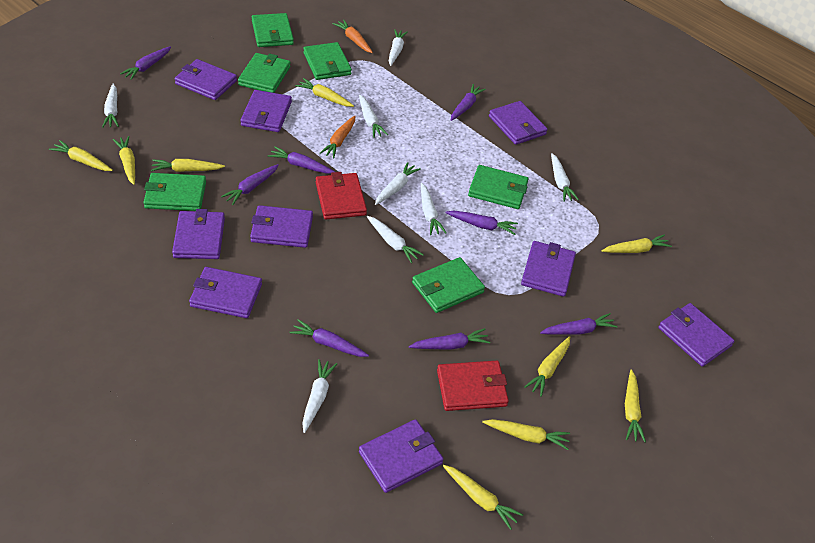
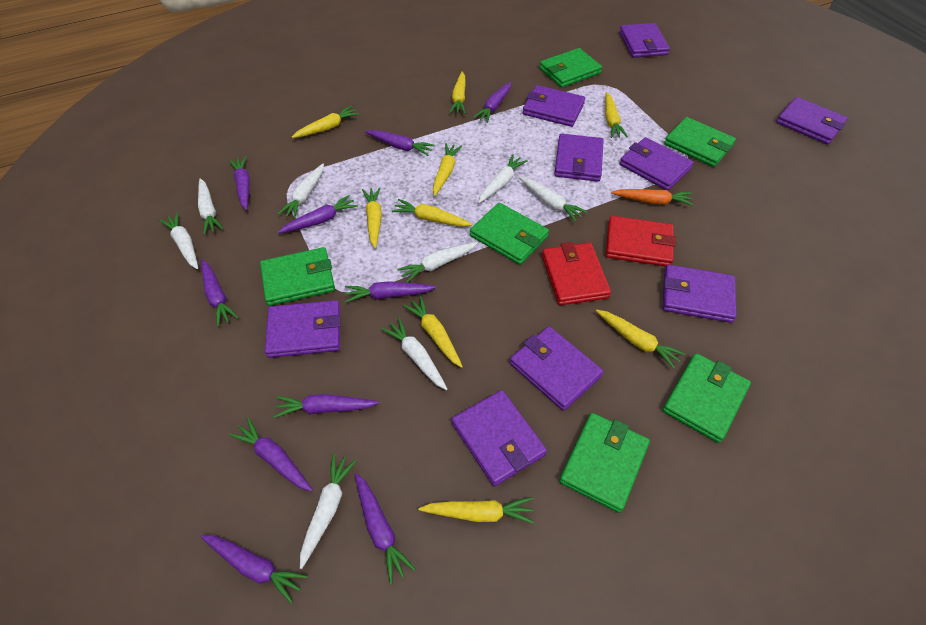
orange carrot: 2 -> 1
purple carrot: 8 -> 10

